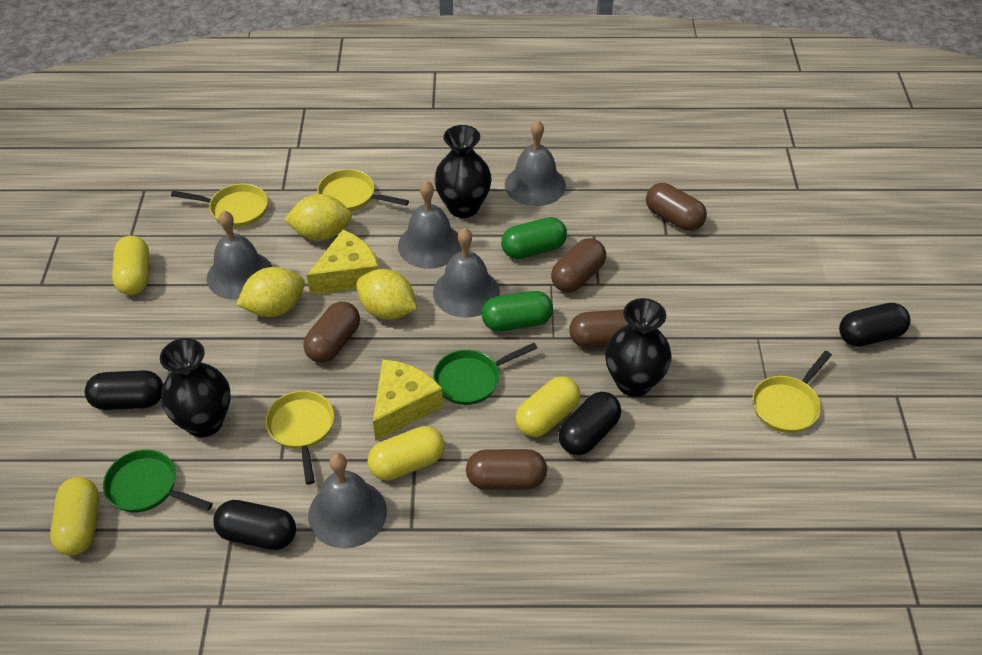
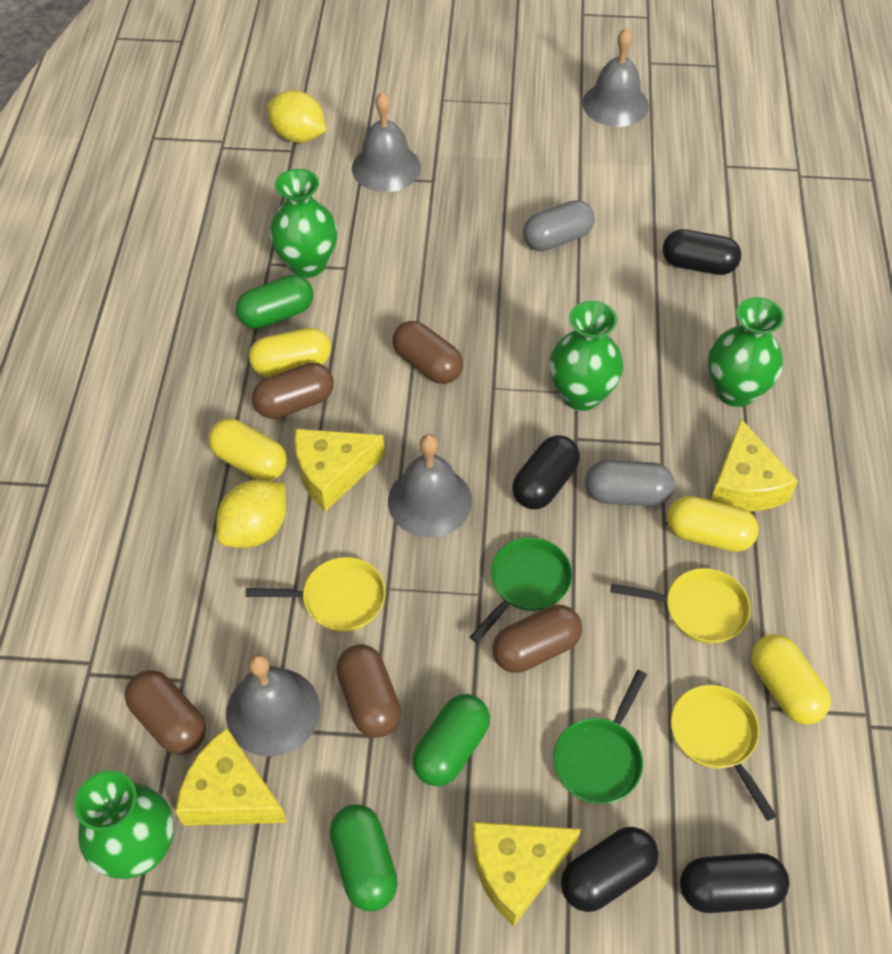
black vase: 3 -> 0
green capsule: 2 -> 3
green vase: 0 -> 4
grey bell: 5 -> 4
grey capsule: 0 -> 2
yellow cheese: 2 -> 4
yellow lemon: 3 -> 2
yellow pan: 4 -> 3

